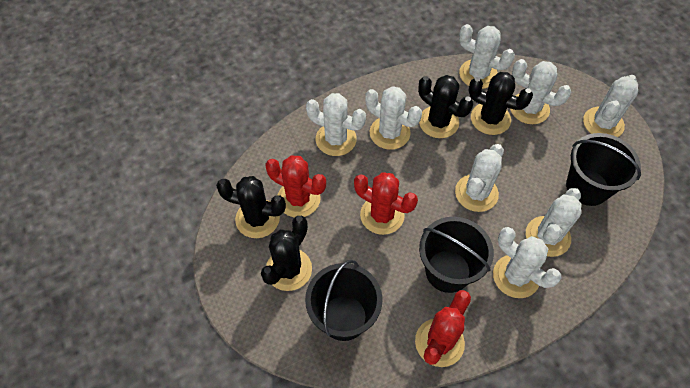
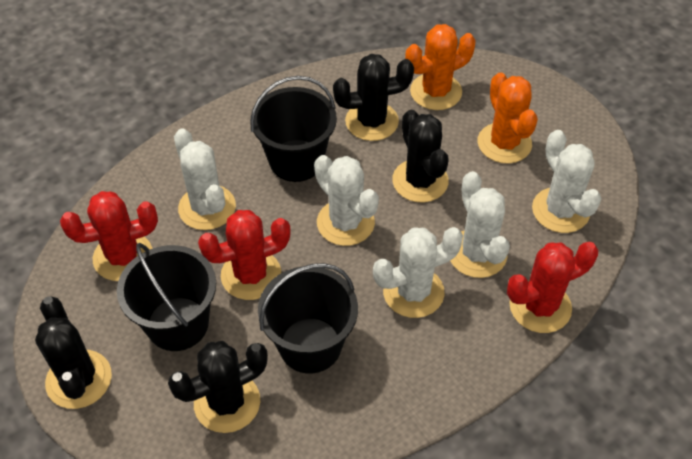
orange cactus: 0 -> 2
white cactus: 8 -> 5

